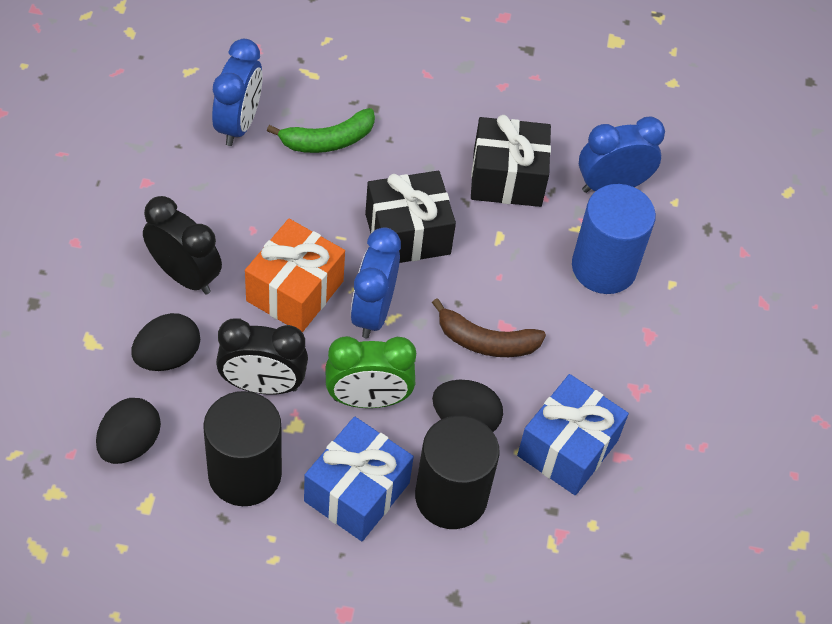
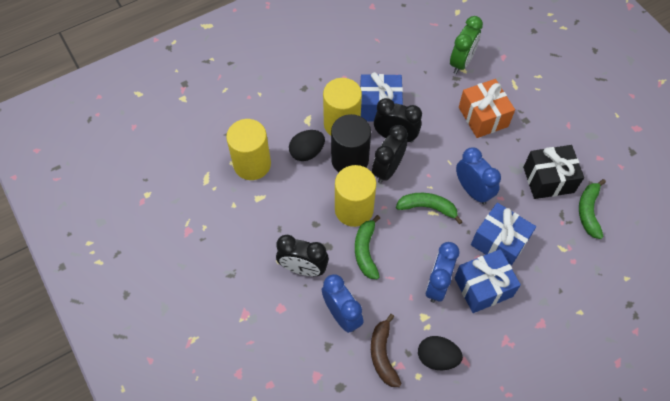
black clock: 2 -> 3
black cylinder: 2 -> 1
black egg: 3 -> 2
black gift: 2 -> 1
blue cylinder: 1 -> 0
blue gift: 2 -> 3
green banana: 1 -> 3
yellow cylinder: 0 -> 3

